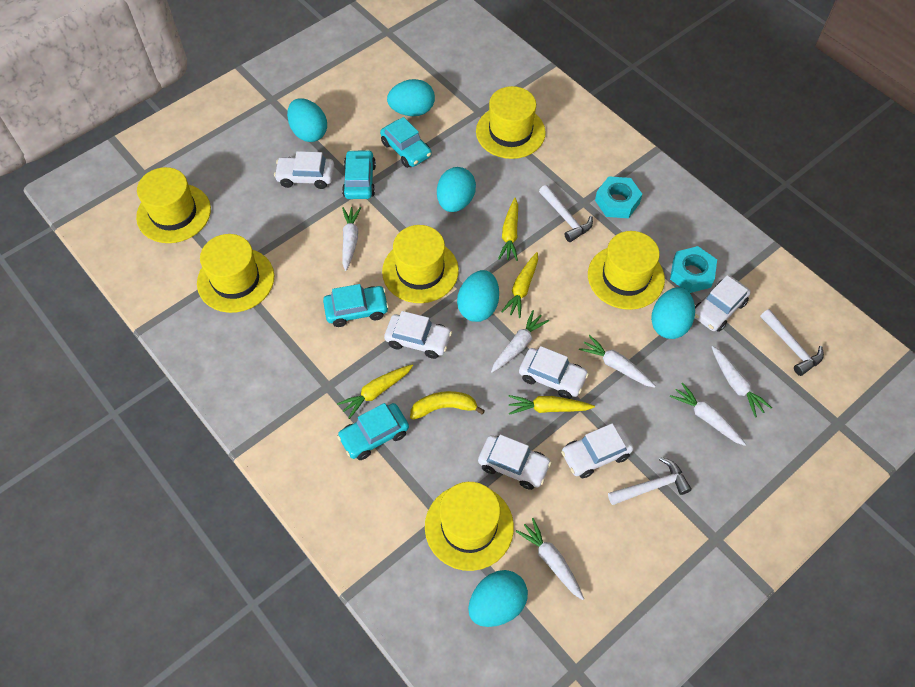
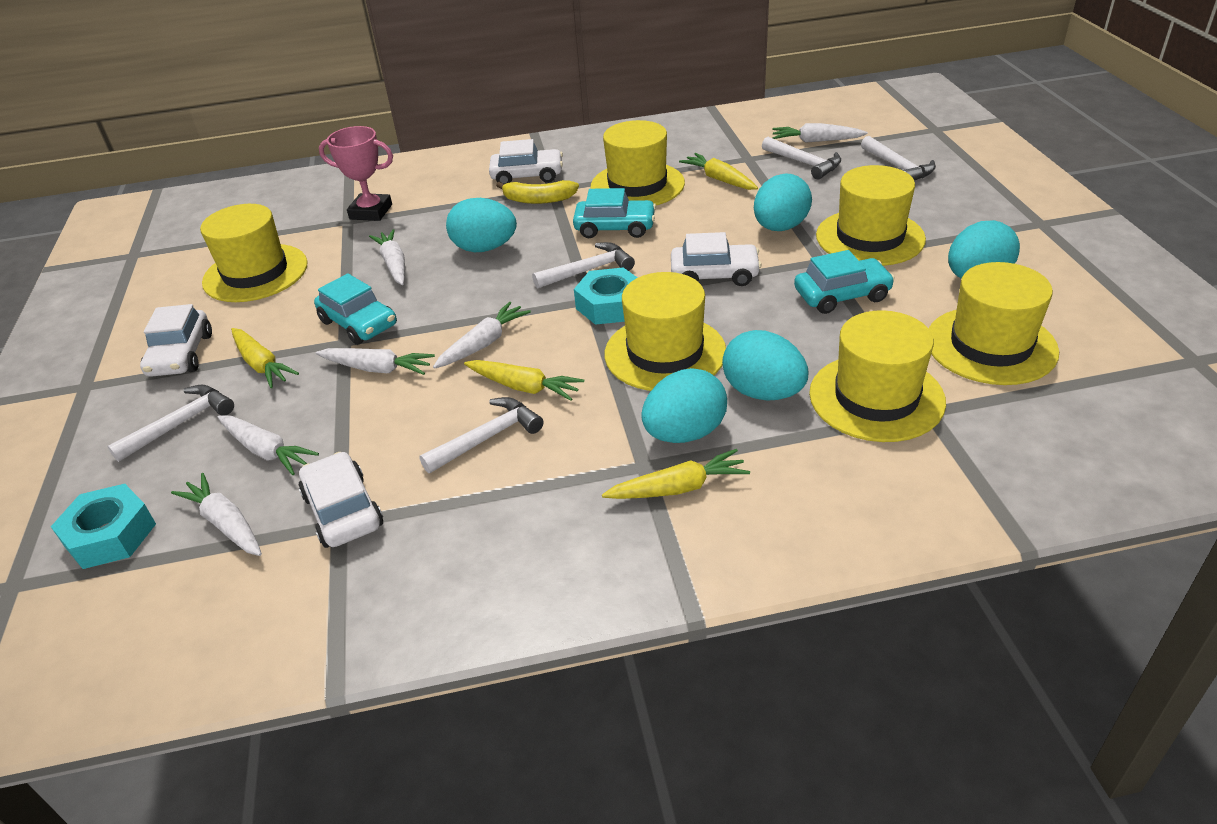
pink trophy: 0 -> 1
turquoise car: 4 -> 3
turquoise egg: 6 -> 5
white car: 6 -> 4
white hammer: 3 -> 5

